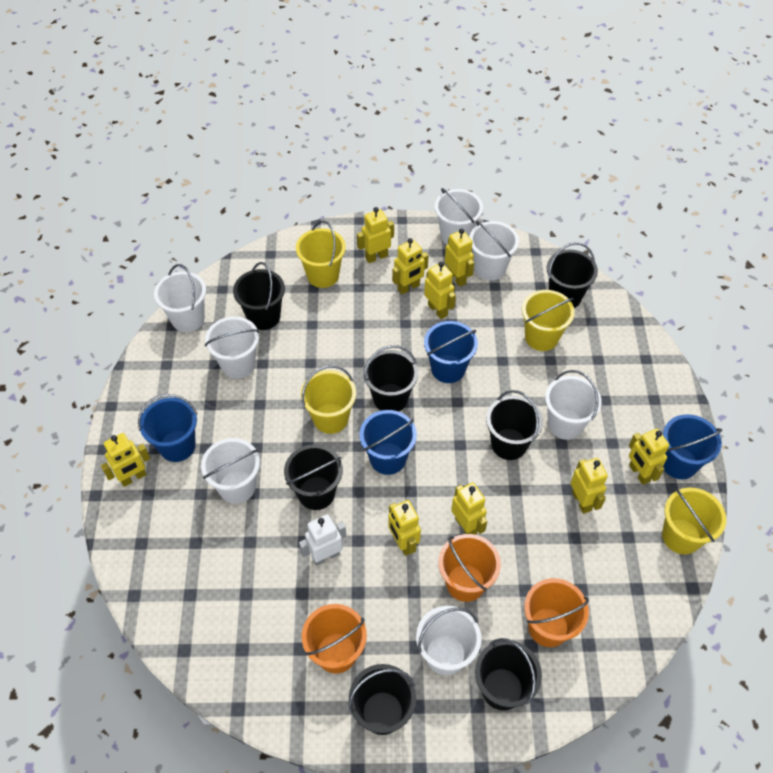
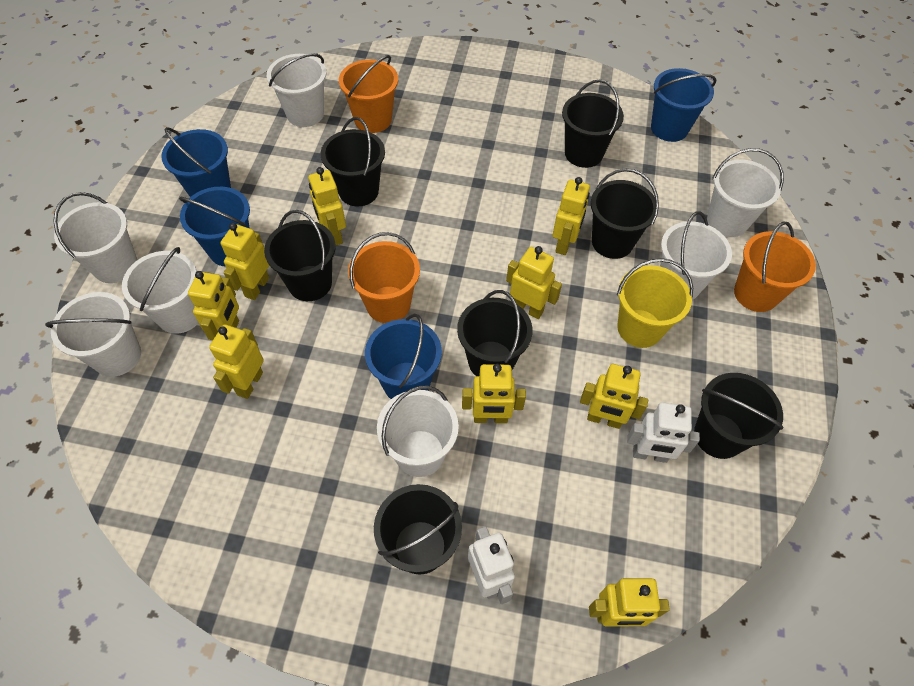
white robot: 1 -> 2
yellow bucket: 4 -> 1

